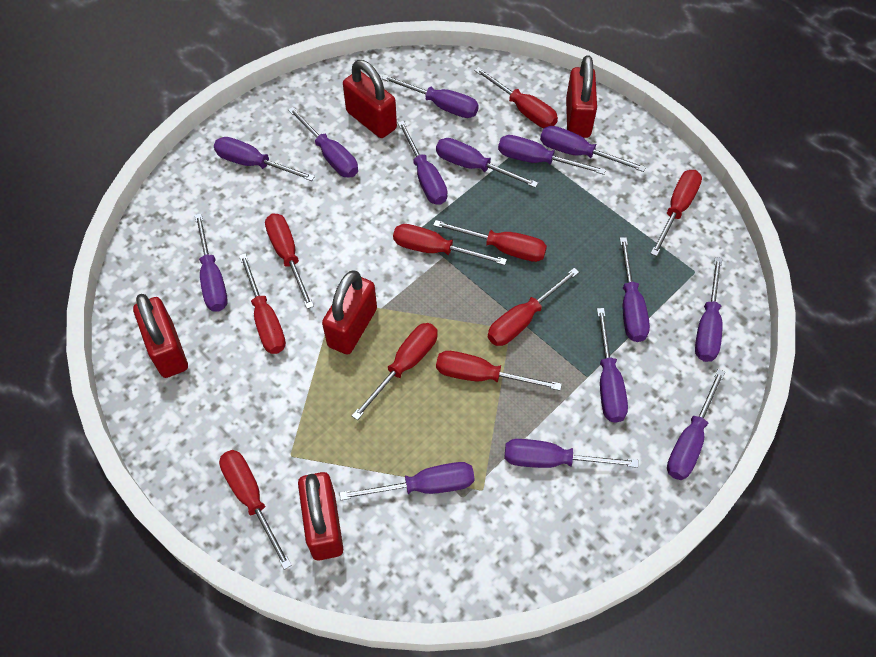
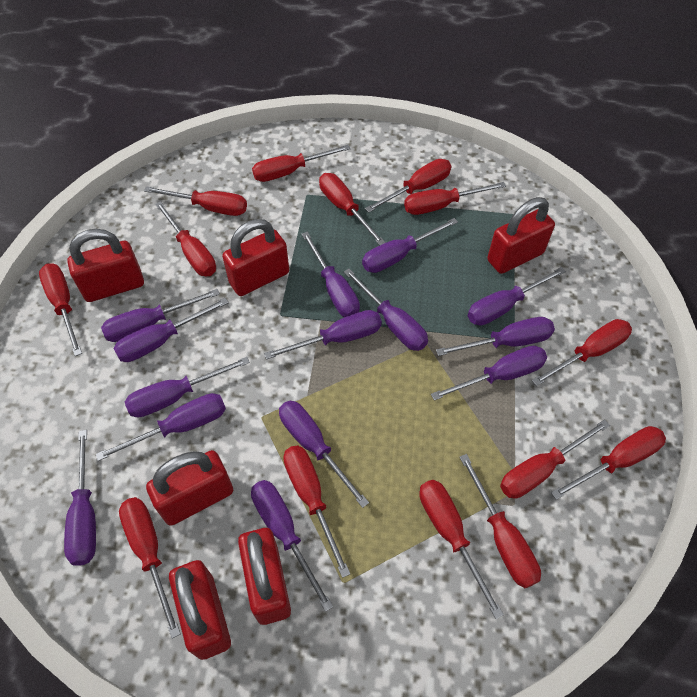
red padlock: 5 -> 6
red screwdriver: 10 -> 14

